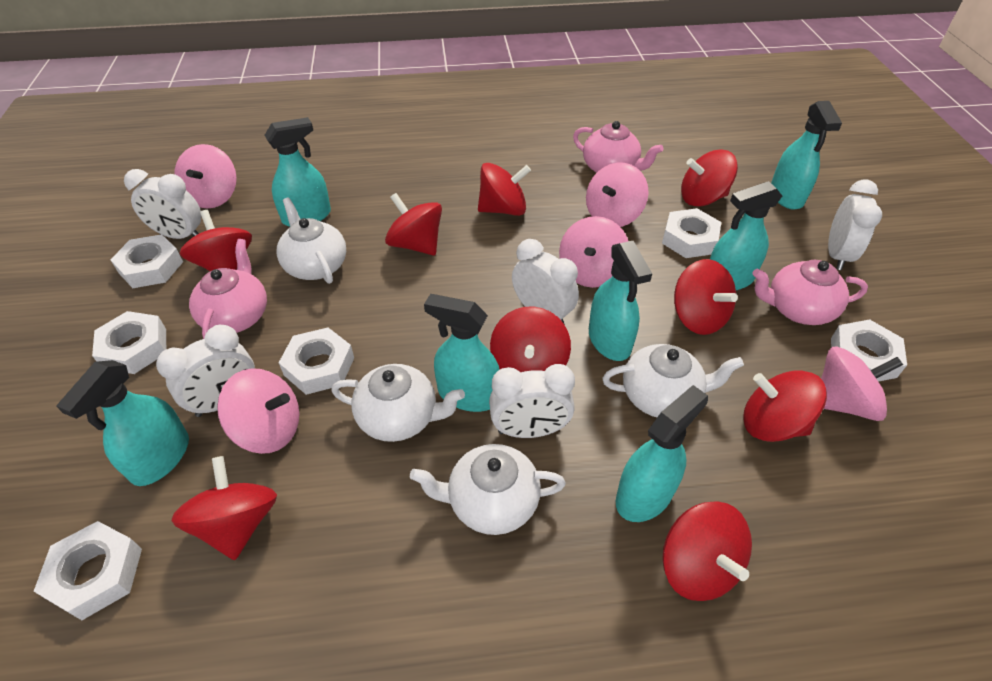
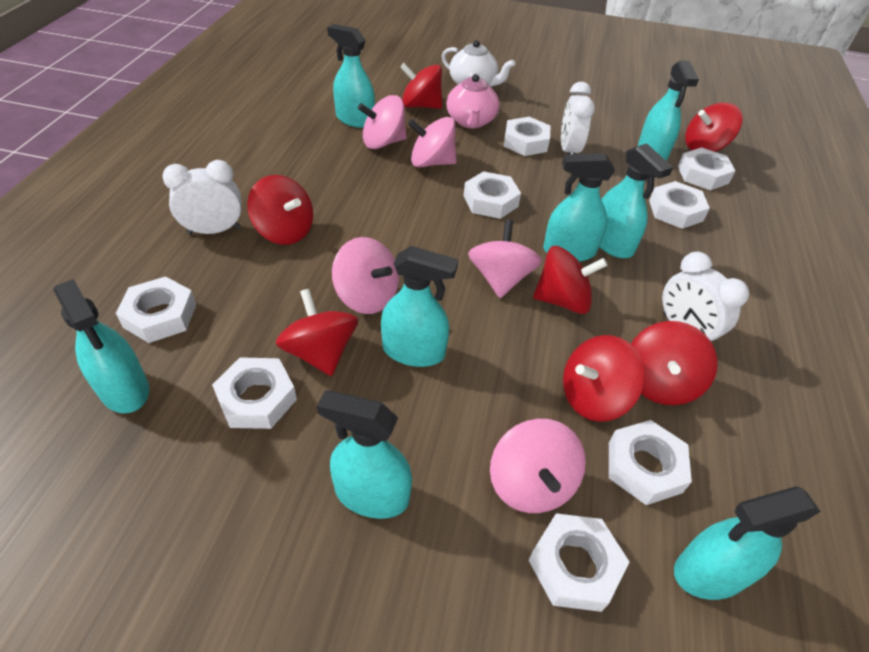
pink teapot: 3 -> 1
red spinning top: 9 -> 7
turquoise spray bottle: 7 -> 8
white clock: 5 -> 3
white nut: 6 -> 8
white teapot: 4 -> 1

